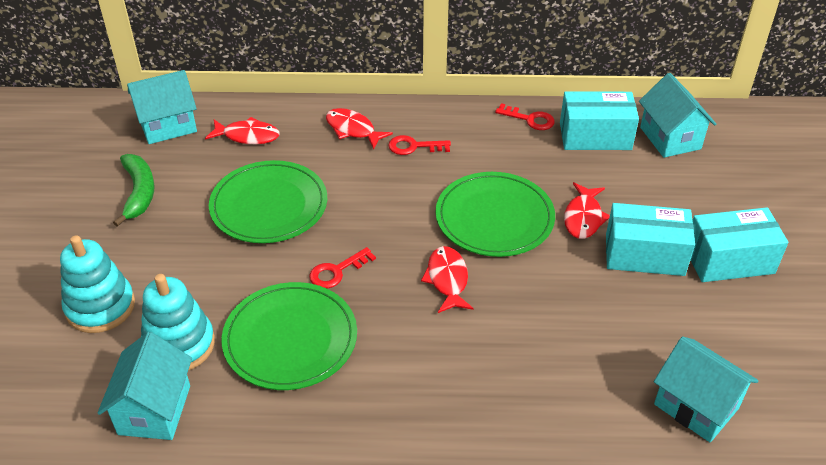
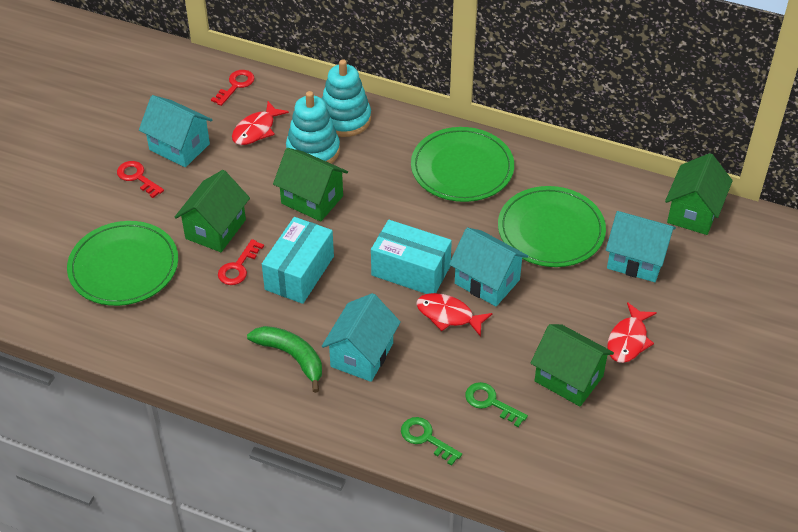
green house: 0 -> 4
green key: 0 -> 2
red fish: 4 -> 3
turquoise box: 3 -> 2

